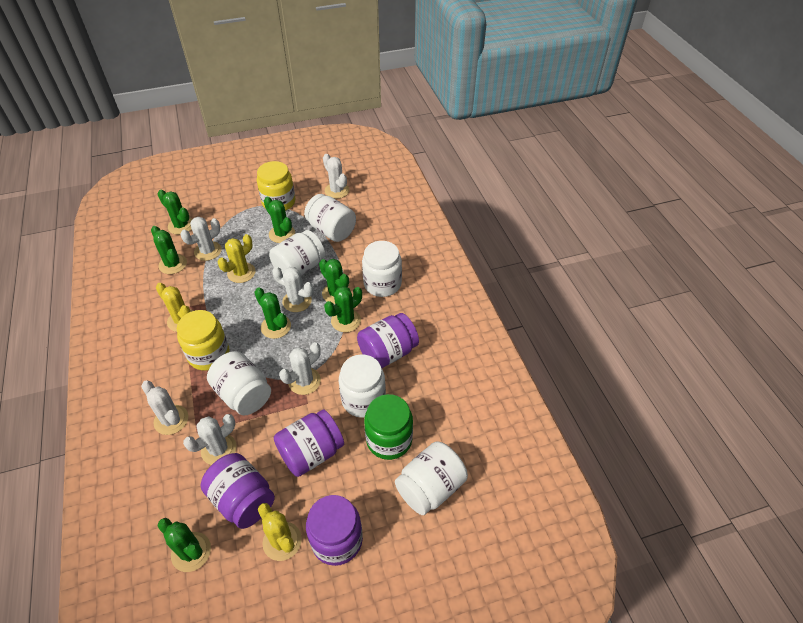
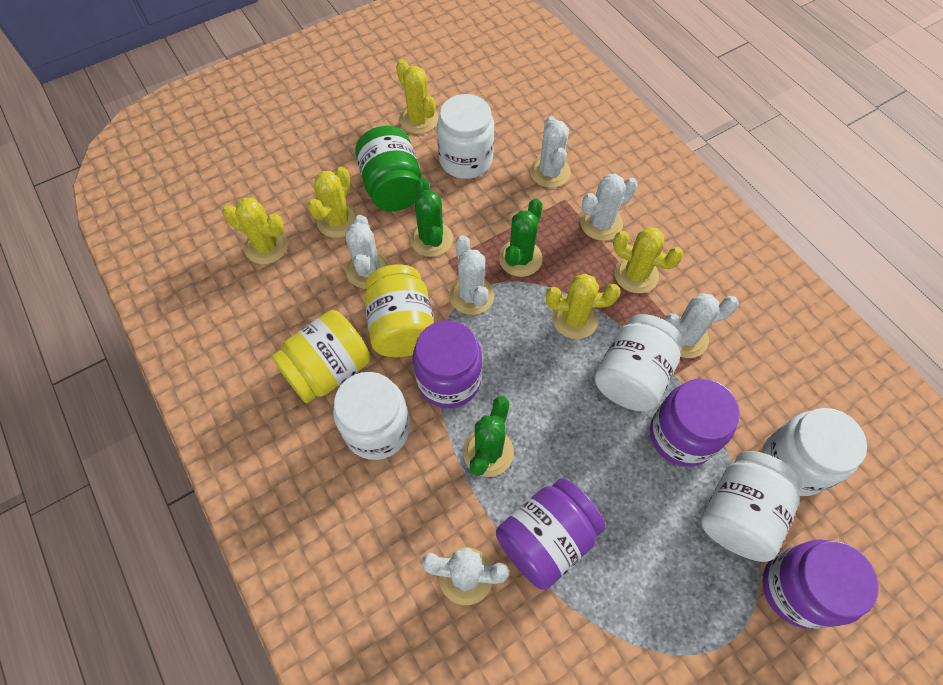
green cactus: 7 -> 3
white jar: 6 -> 5
yellow cactus: 3 -> 5

